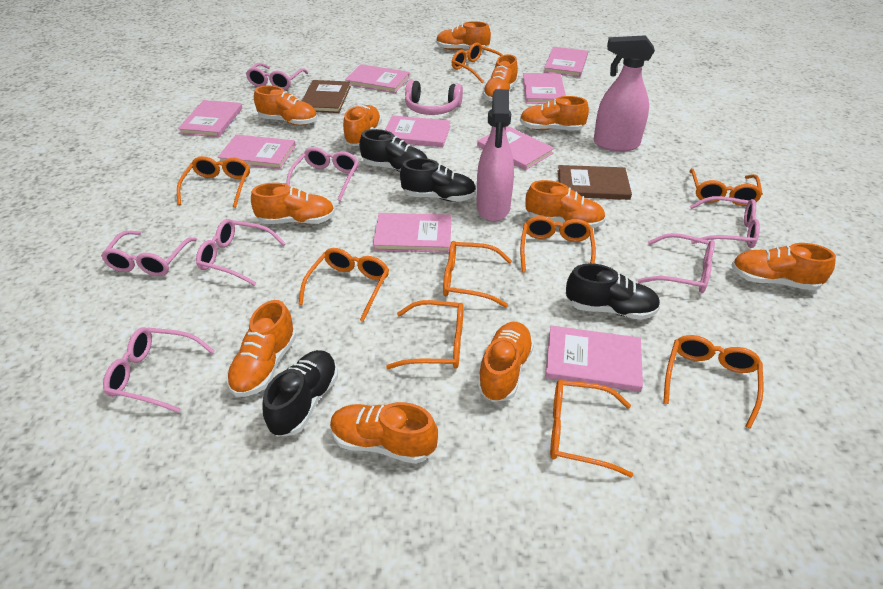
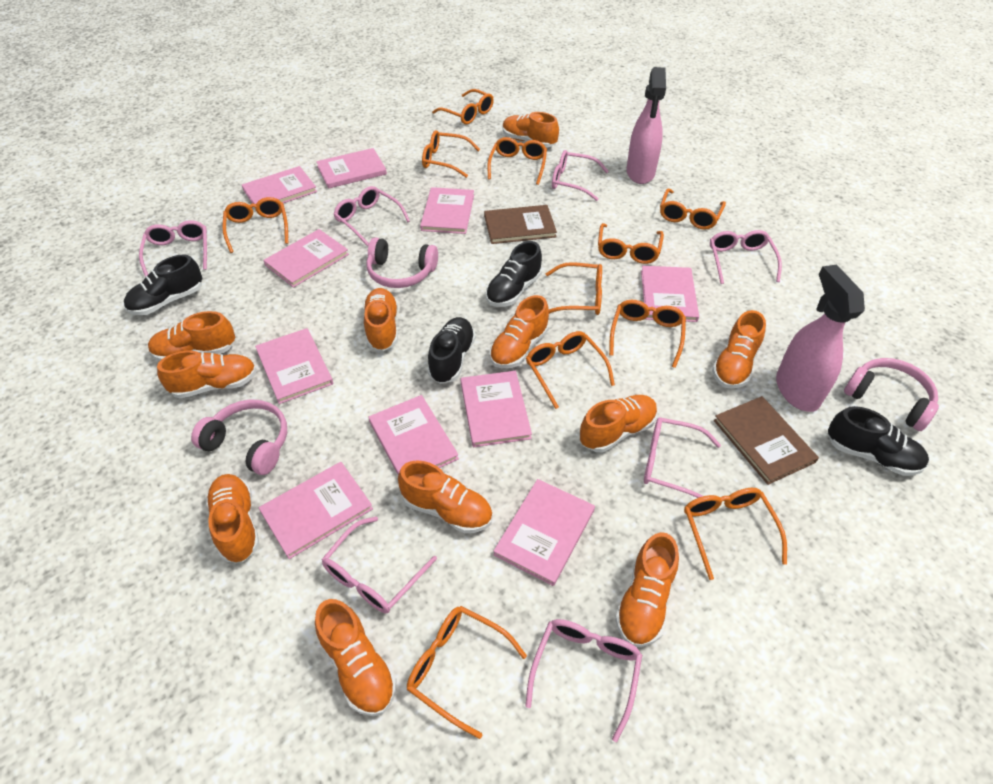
orange glasses: 9 -> 11
pink book: 9 -> 10
pink headphones: 1 -> 3

